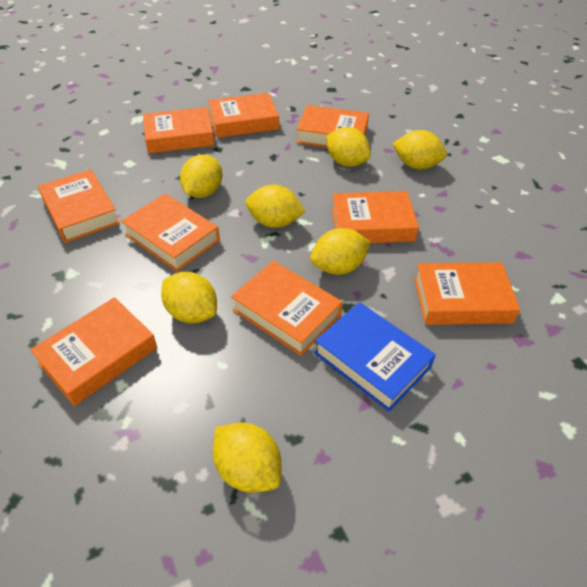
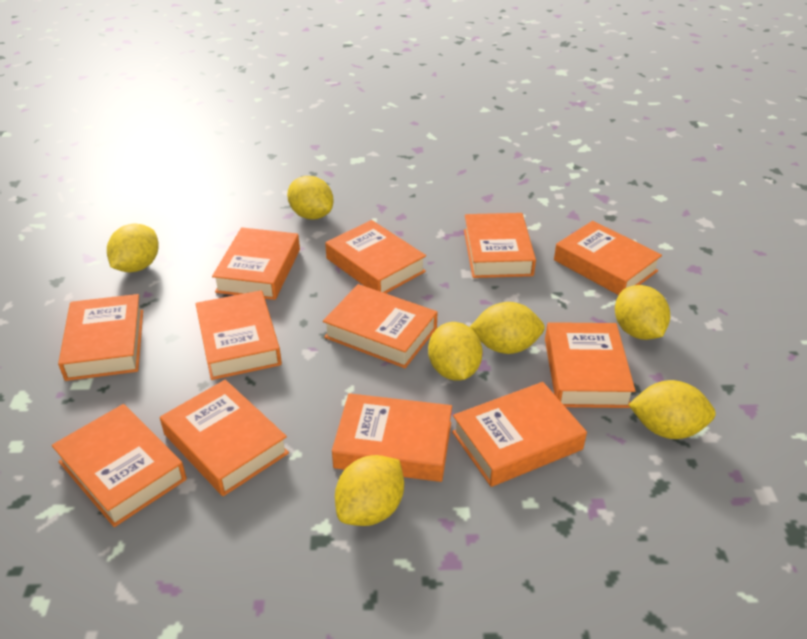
blue book: 1 -> 0
orange book: 9 -> 12

